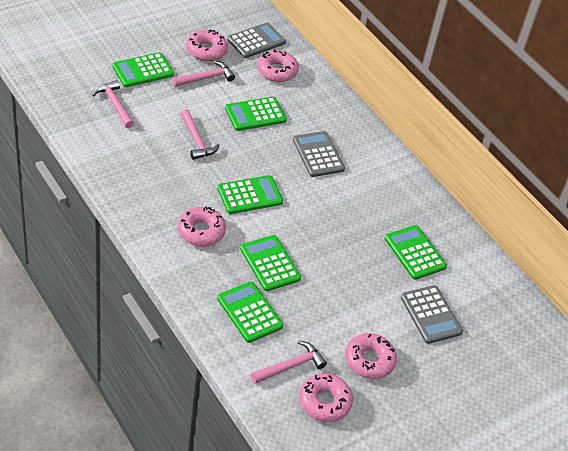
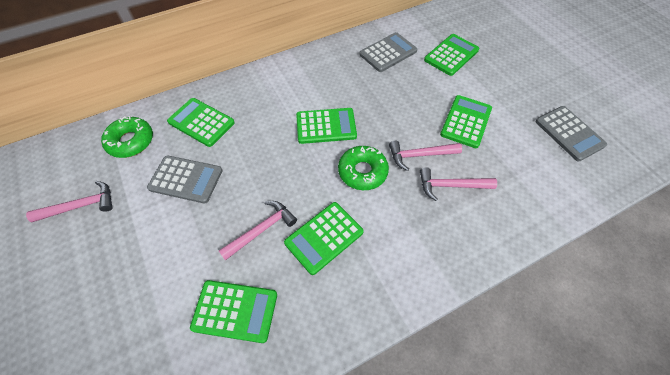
green donut: 0 -> 2
pink donut: 5 -> 0

